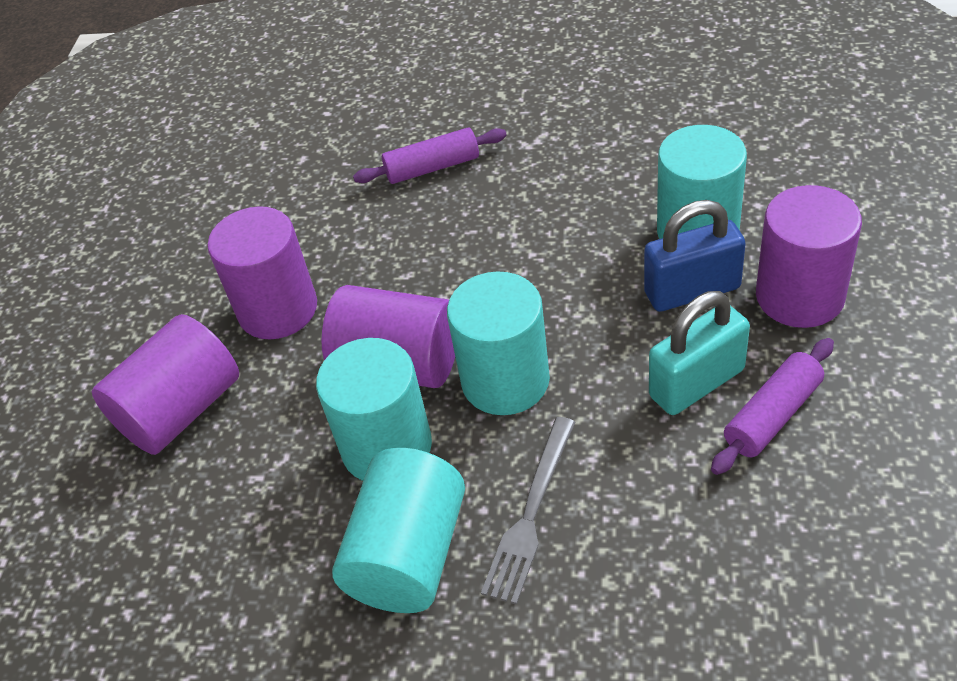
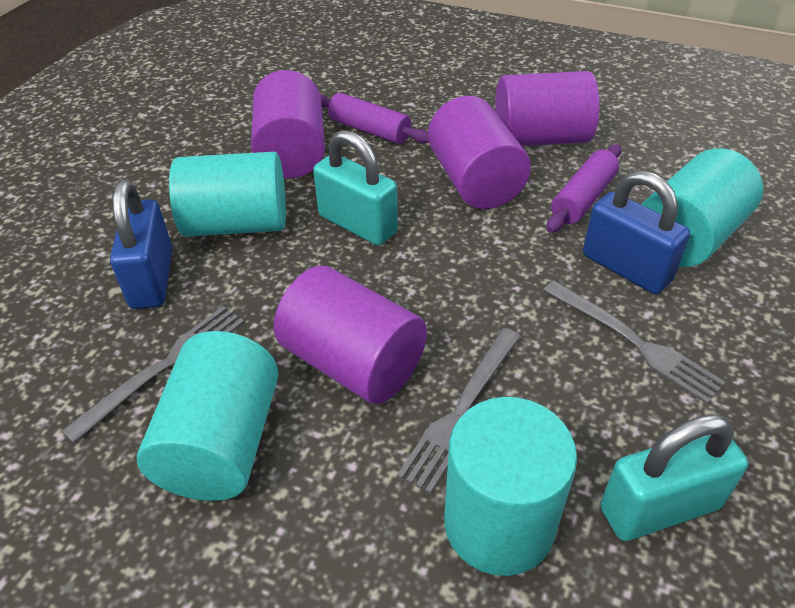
blue padlock: 1 -> 2
grey fork: 1 -> 3
turquoise padlock: 1 -> 2

